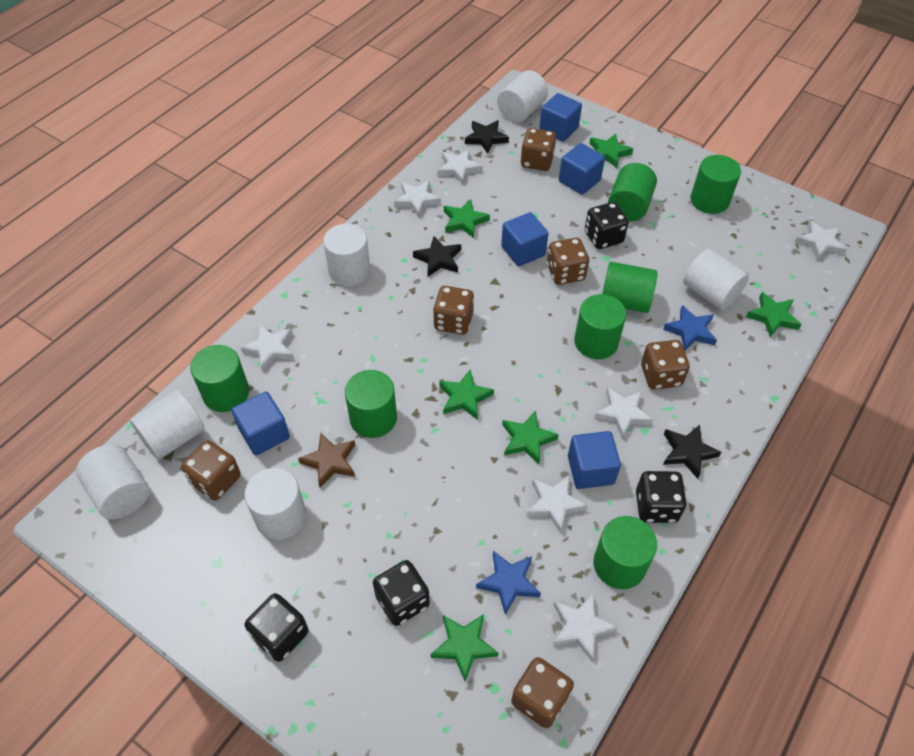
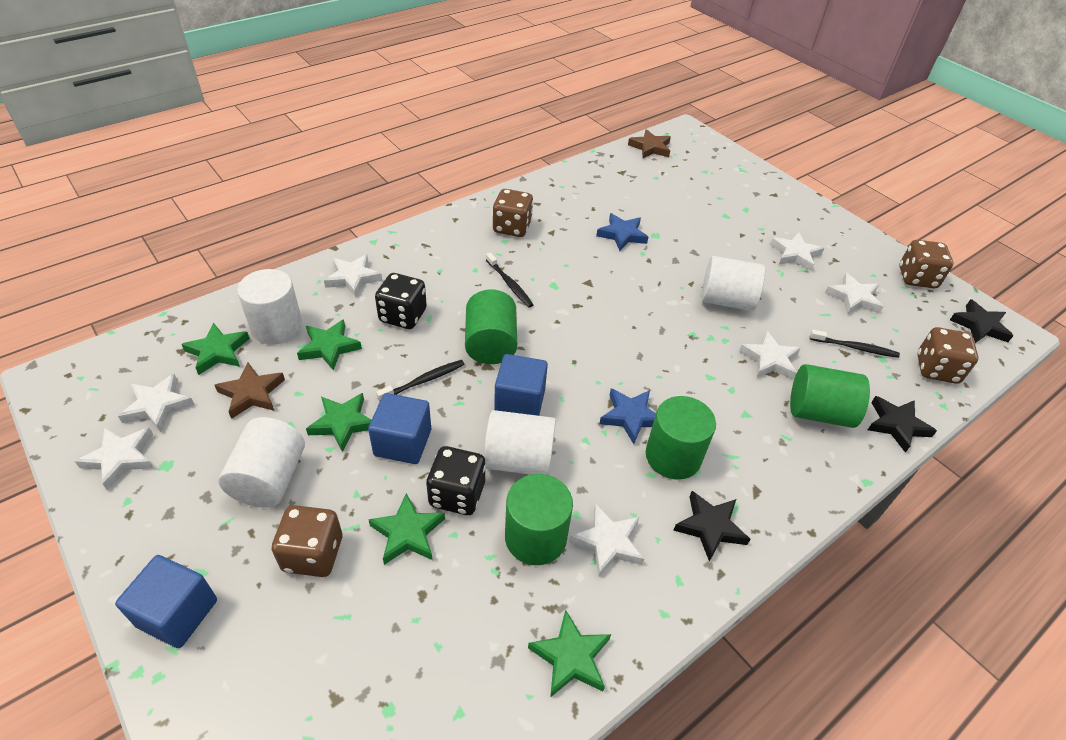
black dice: 4 -> 2
black toothbrush: 0 -> 3
blue cube: 5 -> 3
brown dice: 6 -> 4
brown star: 1 -> 2
green cylinder: 7 -> 4
green star: 6 -> 5
white cylinder: 6 -> 4

